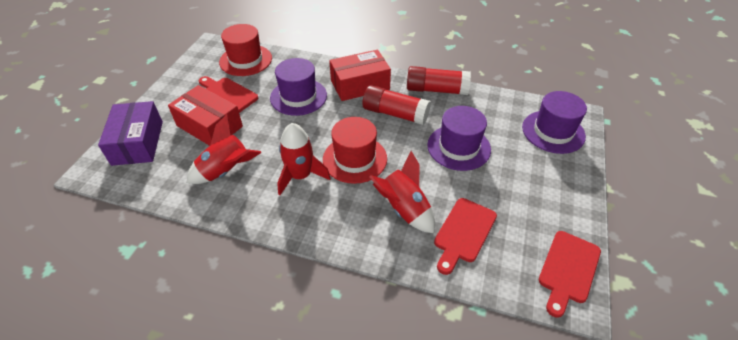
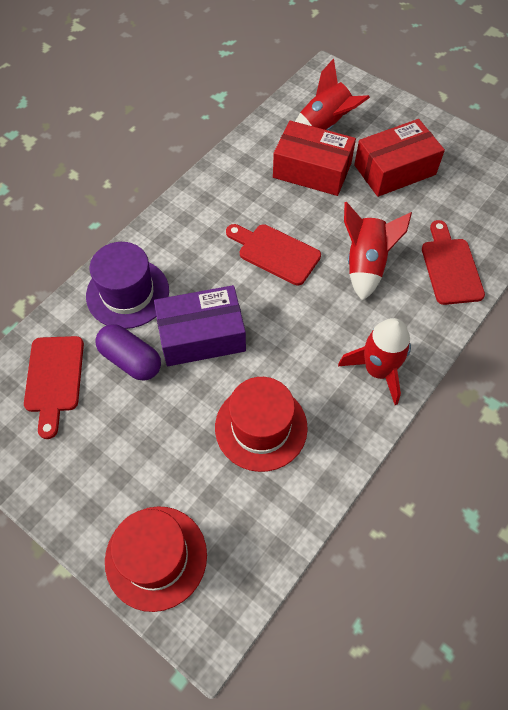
purple capsule: 0 -> 1
purple hat: 3 -> 1
red glue stick: 2 -> 0

